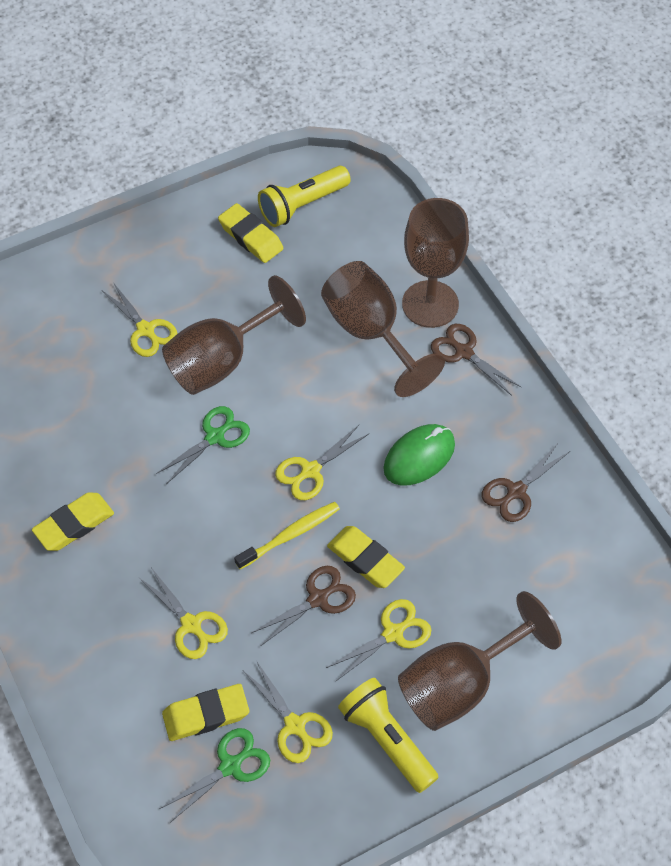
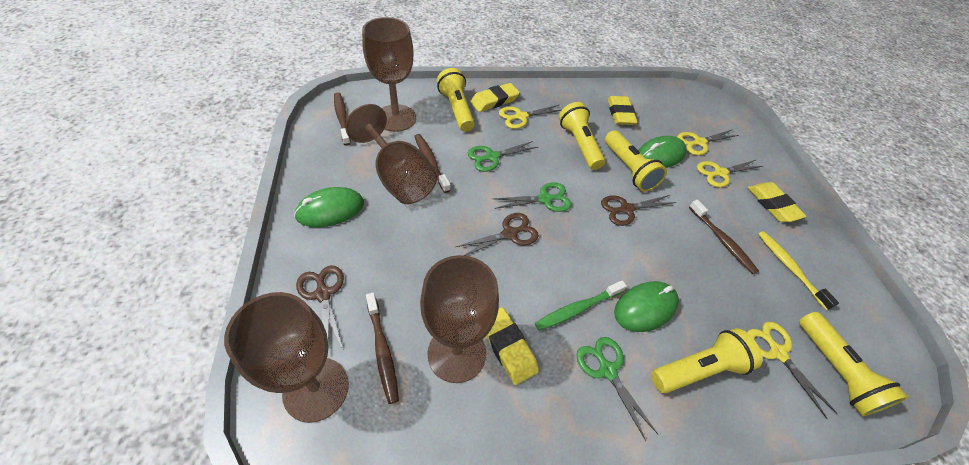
brown toothbrush: 0 -> 4
green mouse: 1 -> 3
green scissors: 2 -> 3
green toothbrush: 0 -> 1
yellow flashlight: 2 -> 5
yellow scissors: 5 -> 4

